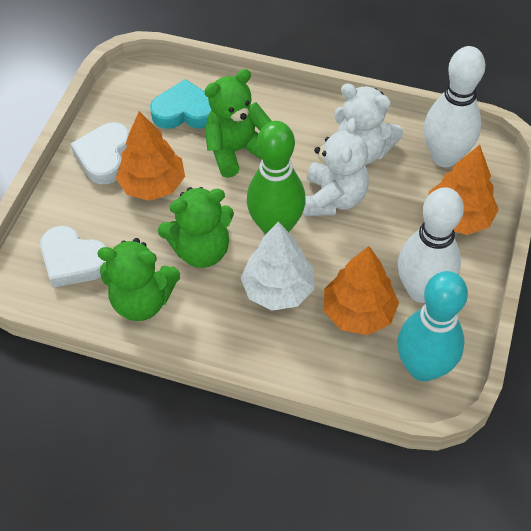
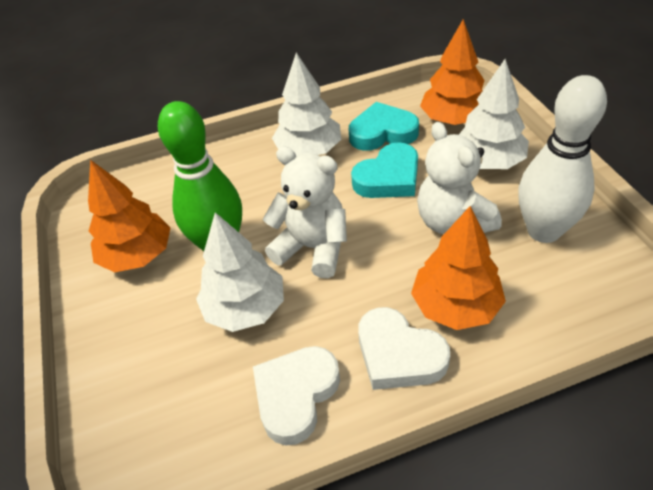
green teddy bear: 3 -> 0
turquoise bowling pin: 1 -> 0
turquoise heart: 1 -> 2
white bowling pin: 2 -> 1
white tree: 1 -> 3

